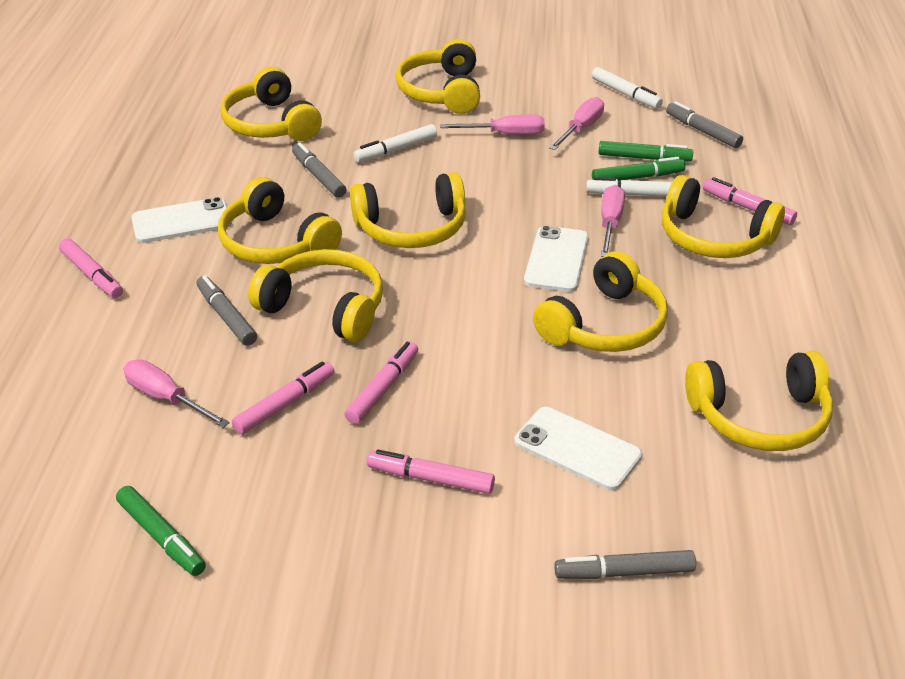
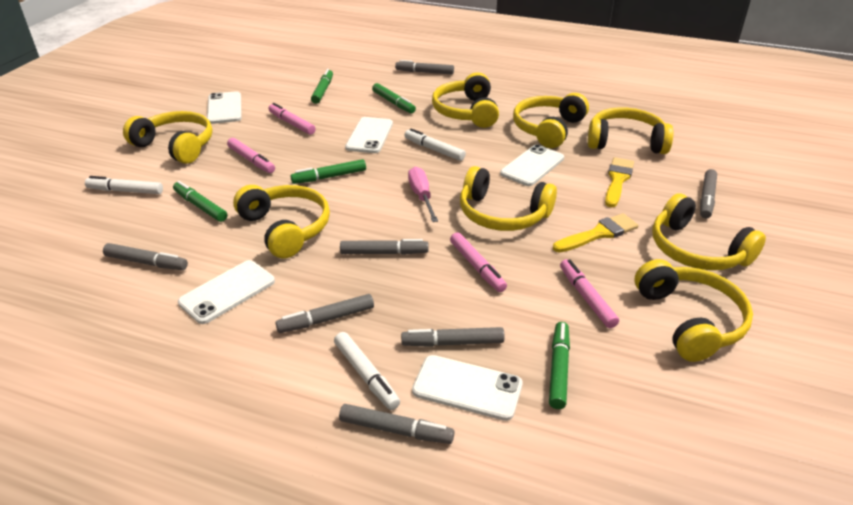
green marker: 3 -> 5
grey marker: 4 -> 7
pink marker: 5 -> 4
pink screwdriver: 4 -> 1
white phone: 3 -> 5
yellow brush: 0 -> 2

